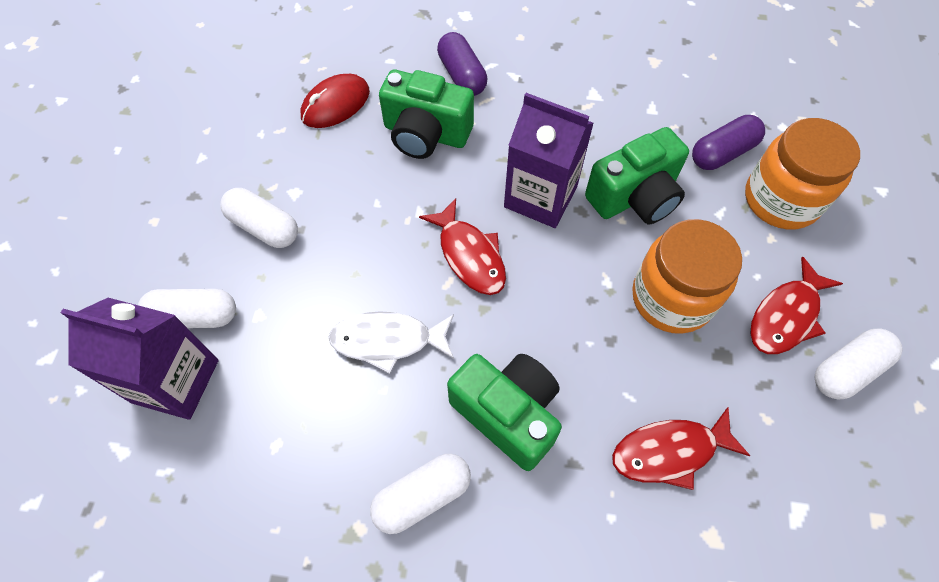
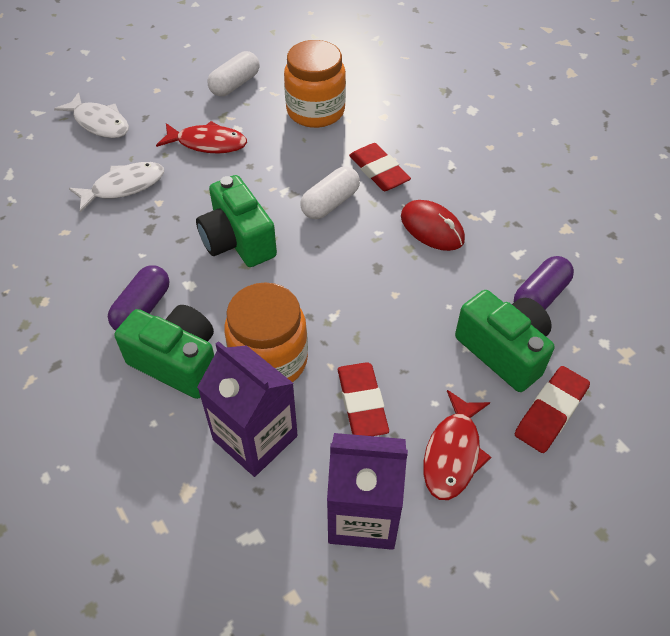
red eraser: 0 -> 3
red fish: 3 -> 2
white capsule: 4 -> 2
white fish: 1 -> 2

